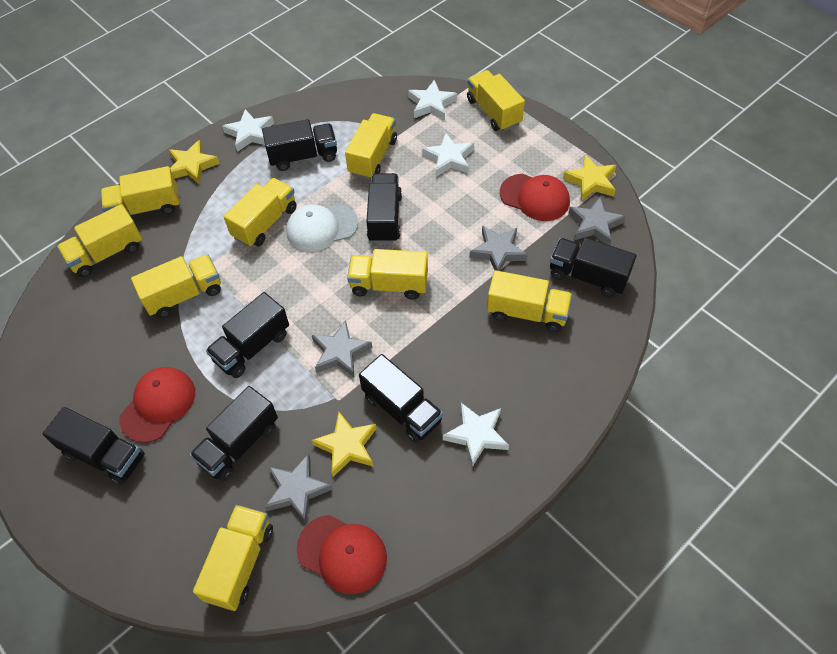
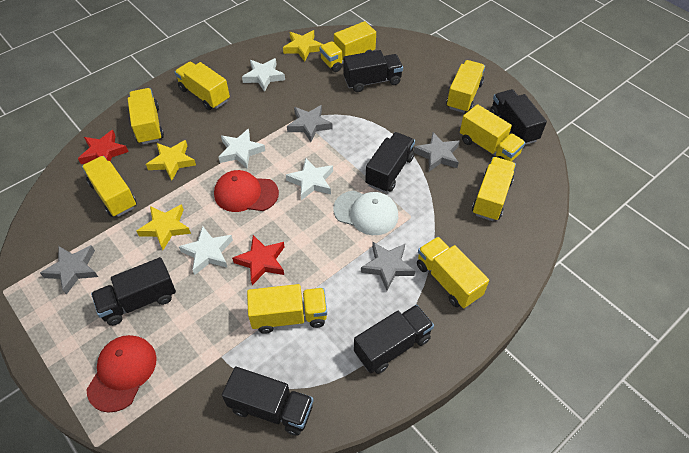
black truck: 7 -> 6
red cap: 3 -> 2
red star: 0 -> 2

